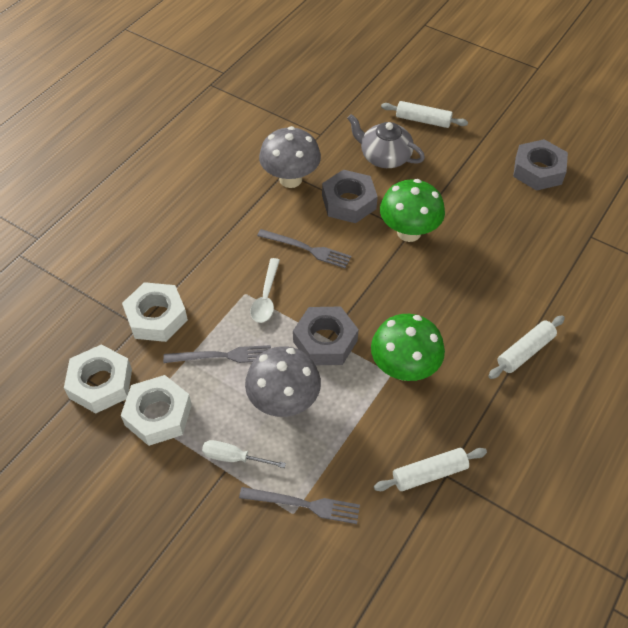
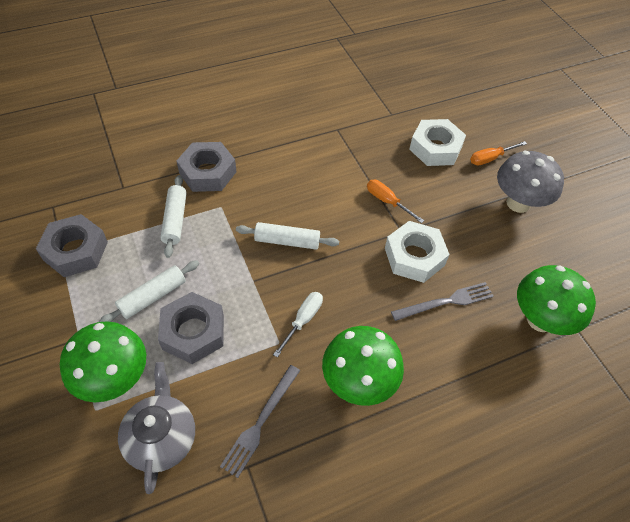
green mushroom: 2 -> 3
grey fork: 3 -> 2
grey mushroom: 2 -> 1
orange screwdriver: 0 -> 2
white nut: 3 -> 2
white spoon: 1 -> 0

